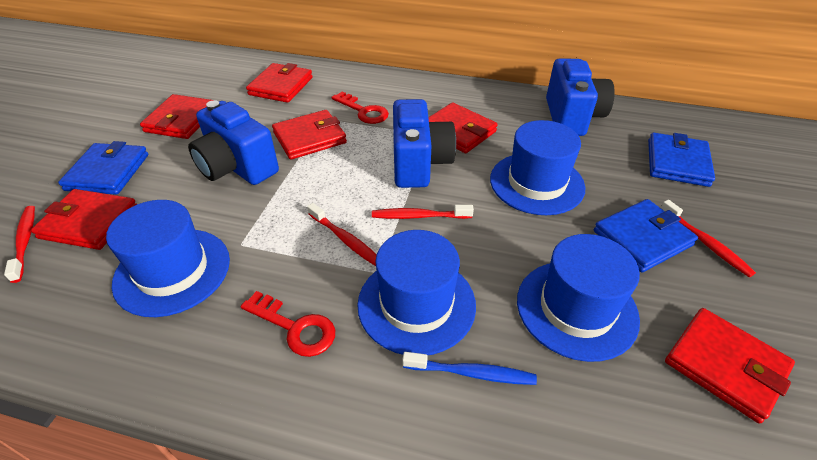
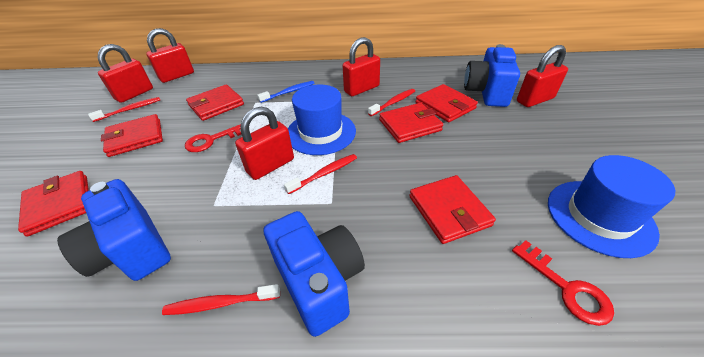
blue hat: 4 -> 2
blue wallet: 3 -> 0
red padlock: 0 -> 5

